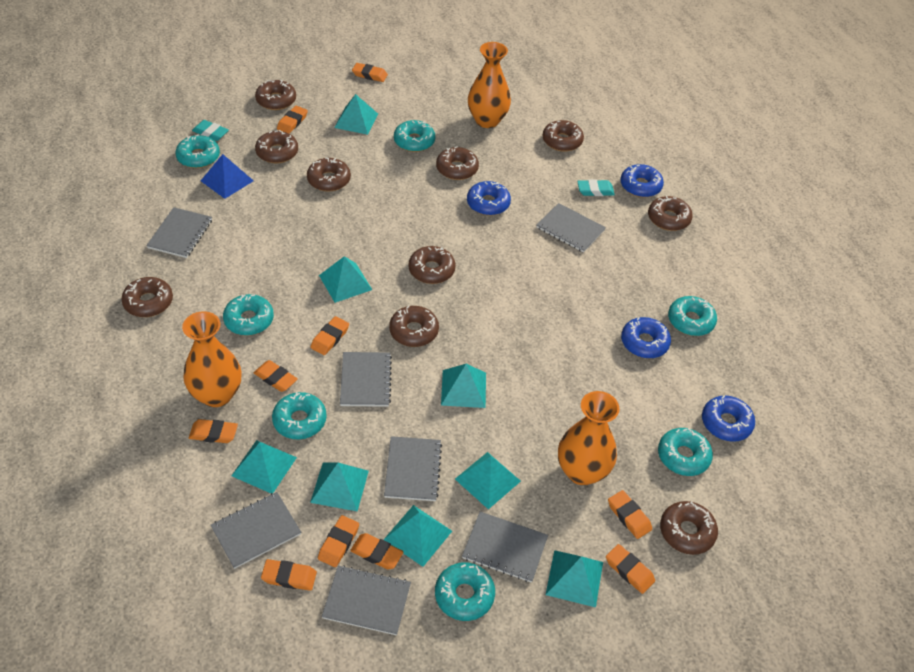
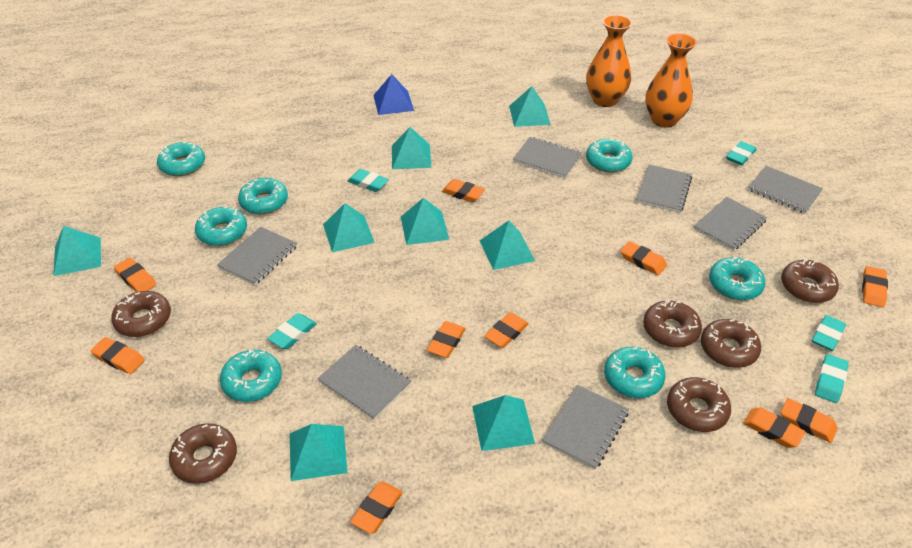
blue donut: 4 -> 0
brown donut: 10 -> 6
orange vase: 3 -> 2
turquoise eraser: 2 -> 5

